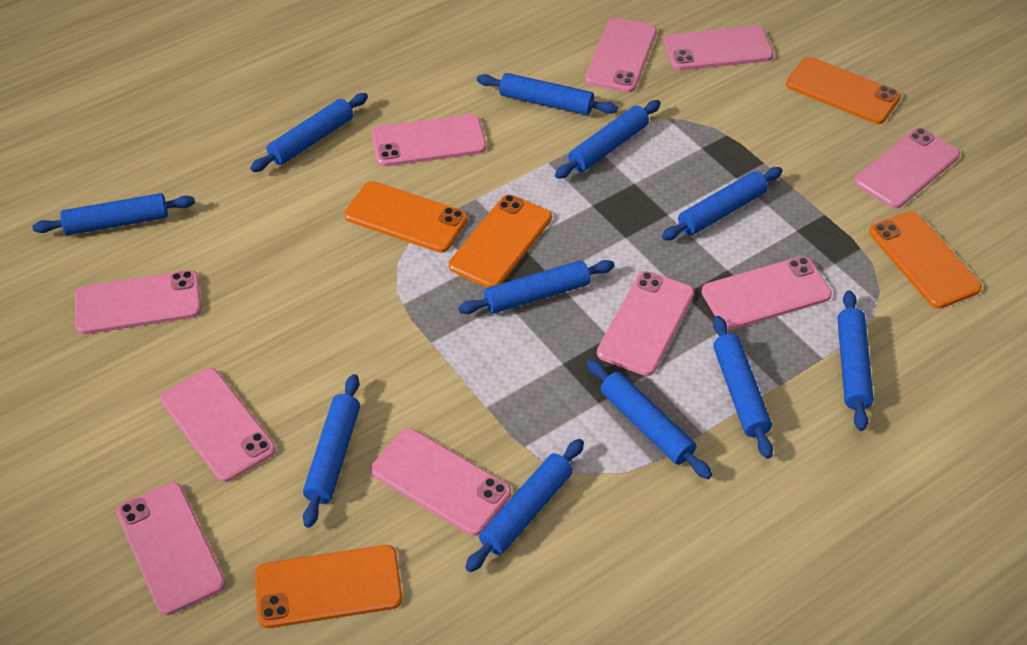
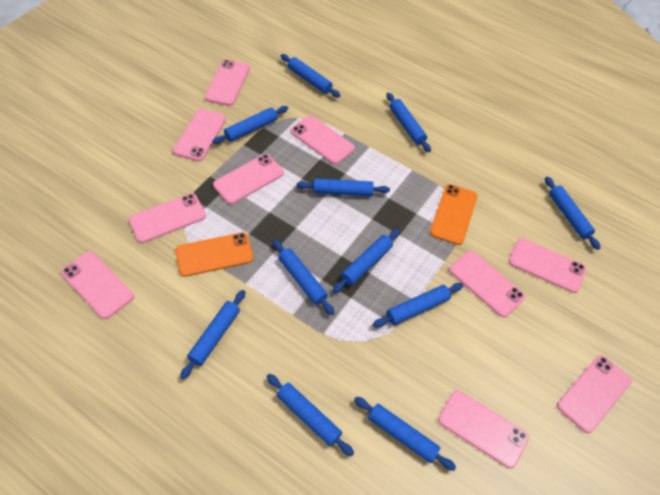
orange phone: 5 -> 2

